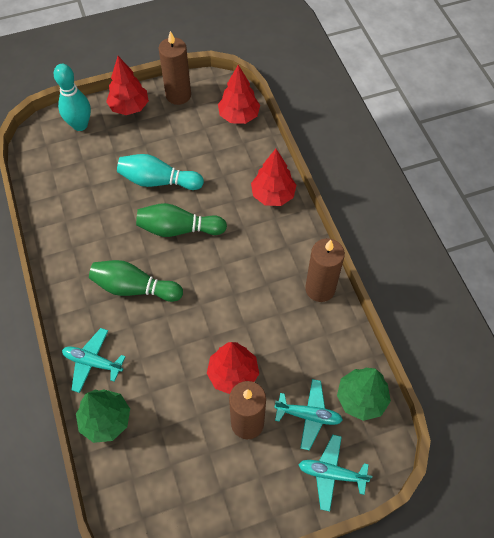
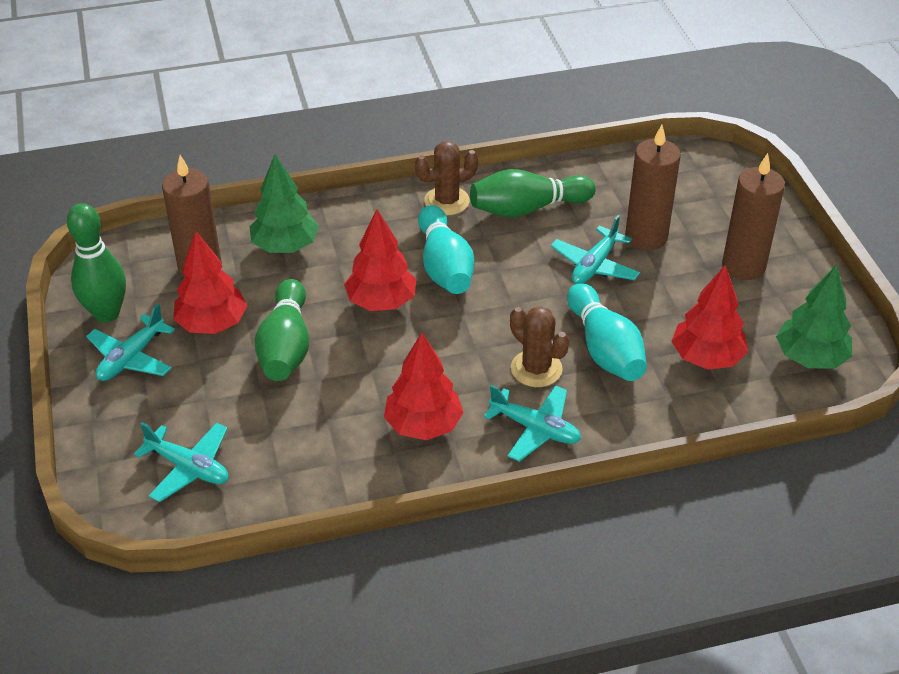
brown cactus: 0 -> 2
green bowling pin: 2 -> 3
turquoise plane: 3 -> 4

